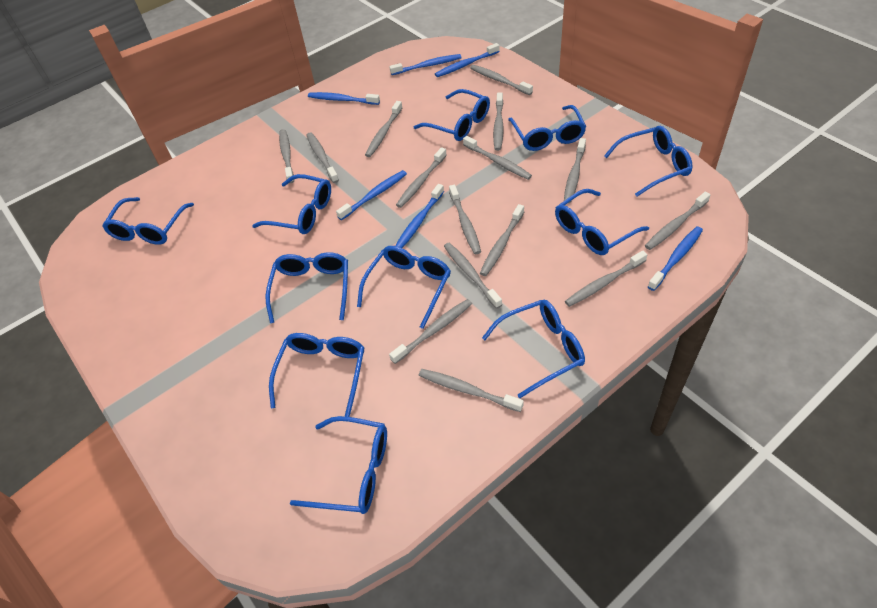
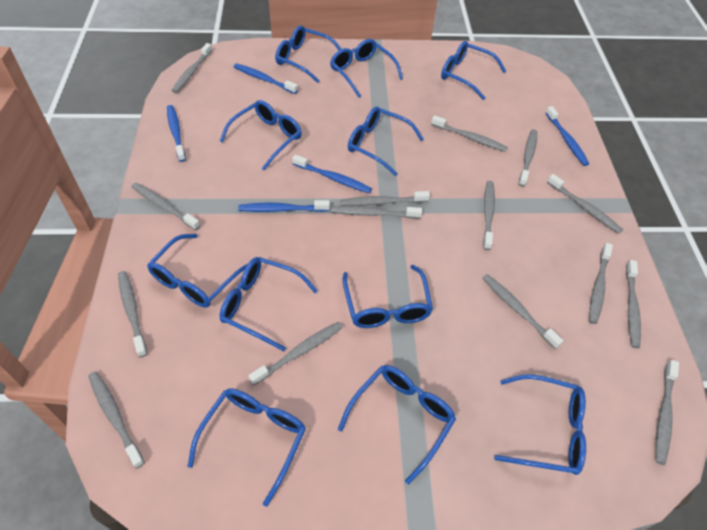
blue toothbrush: 6 -> 5

